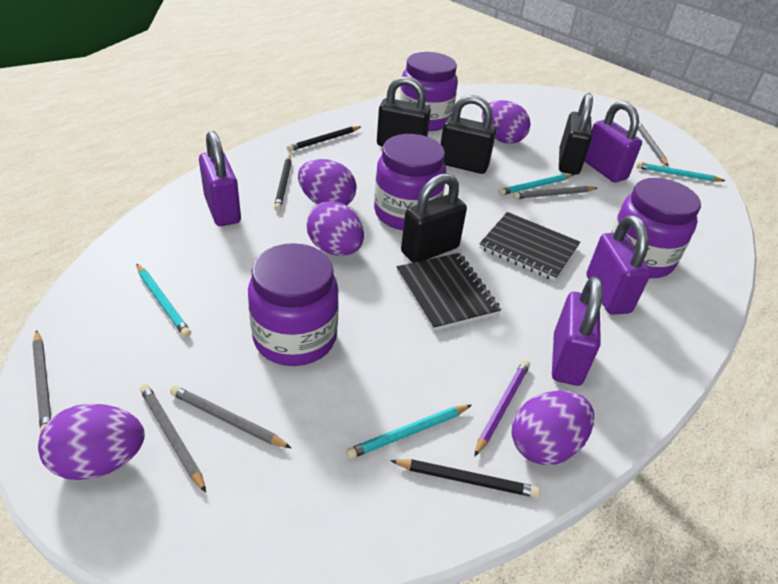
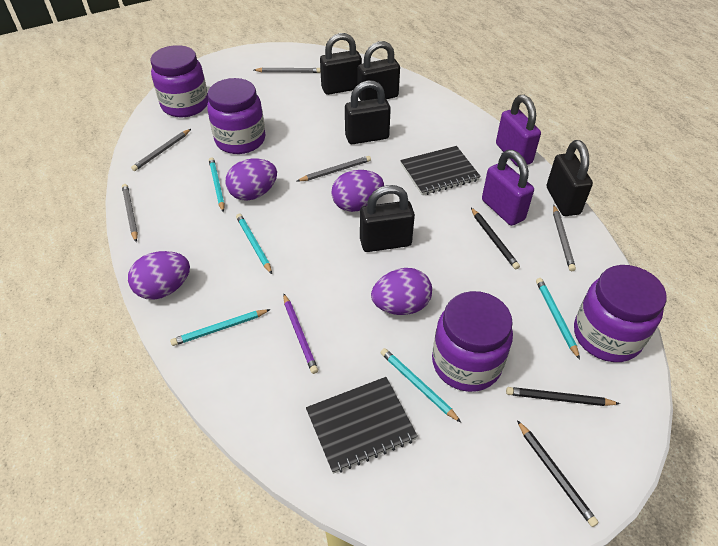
black padlock: 4 -> 5
purple egg: 5 -> 4
purple padlock: 4 -> 2
turquoise pencil: 4 -> 5

